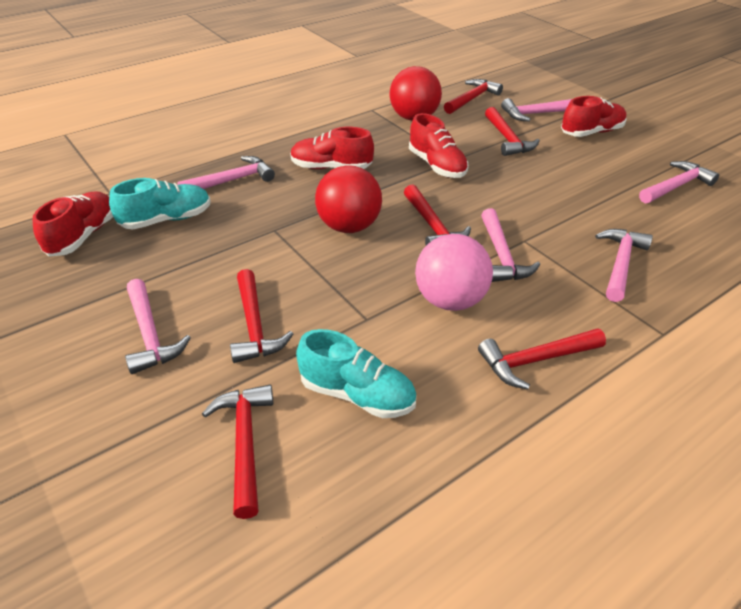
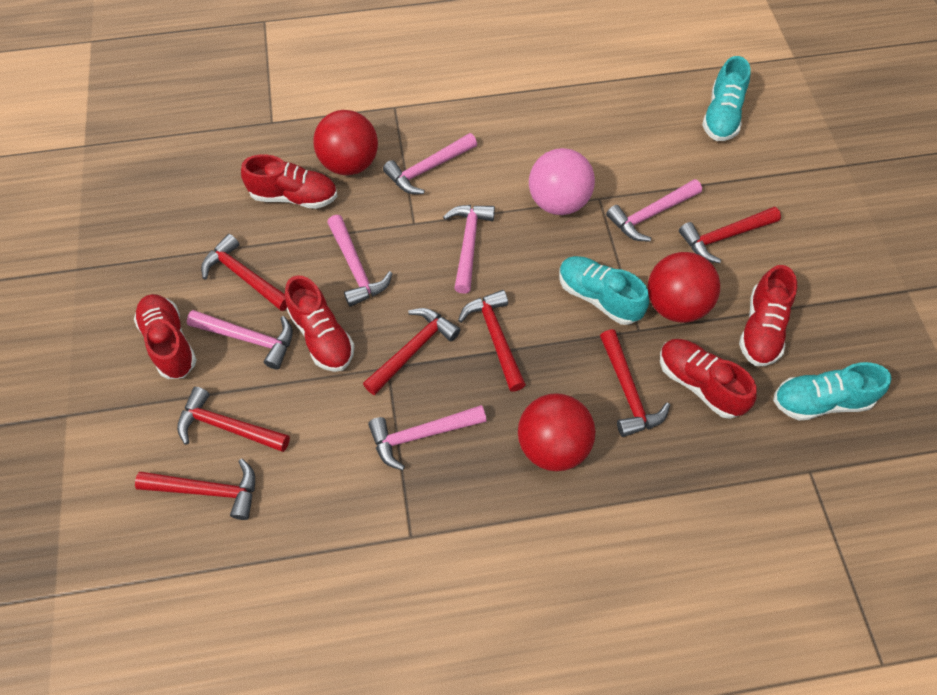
red ball: 2 -> 3
red hammer: 6 -> 7
red shoe: 4 -> 5
turquoise shoe: 2 -> 3

